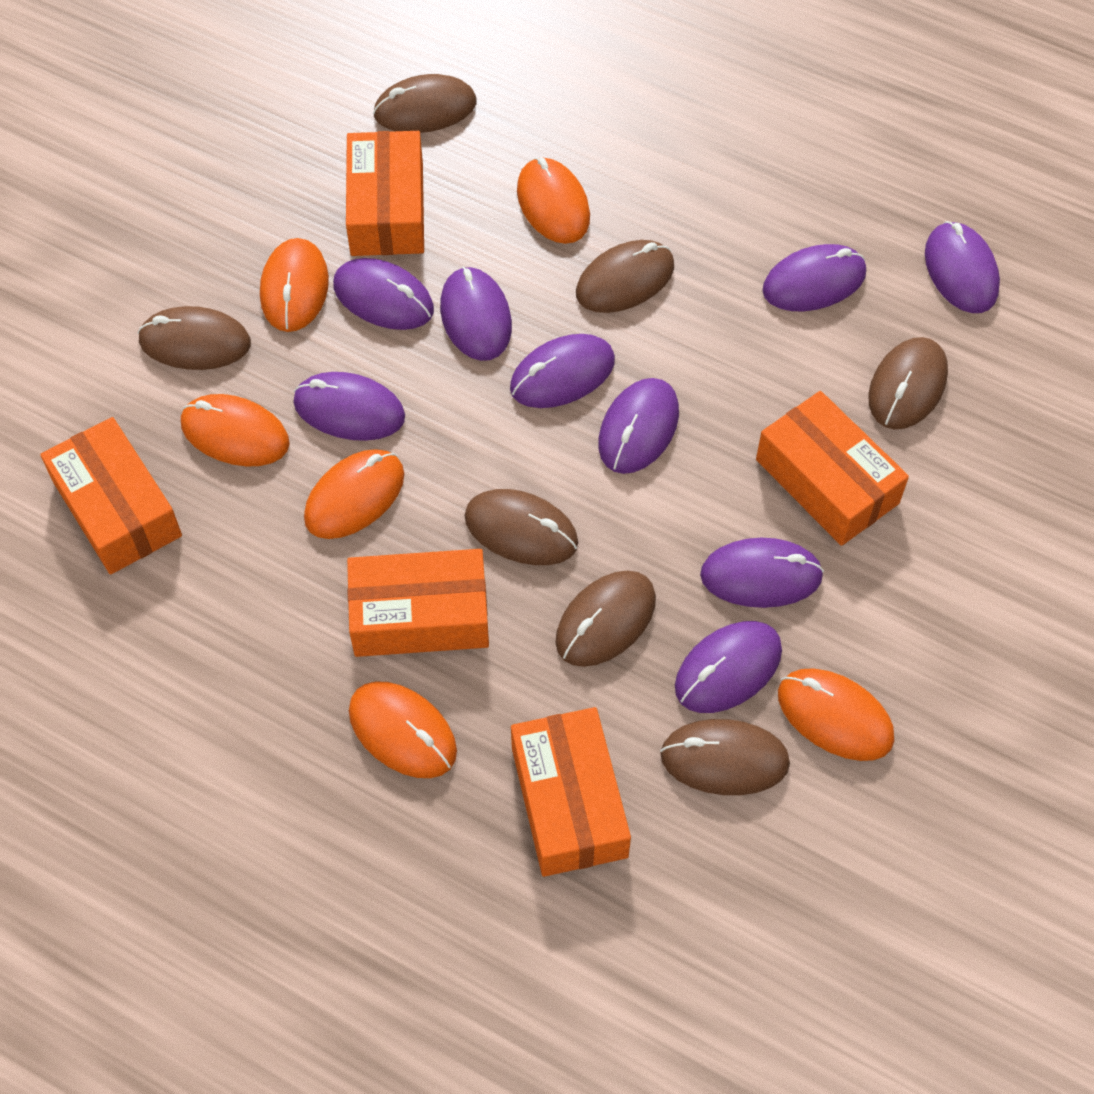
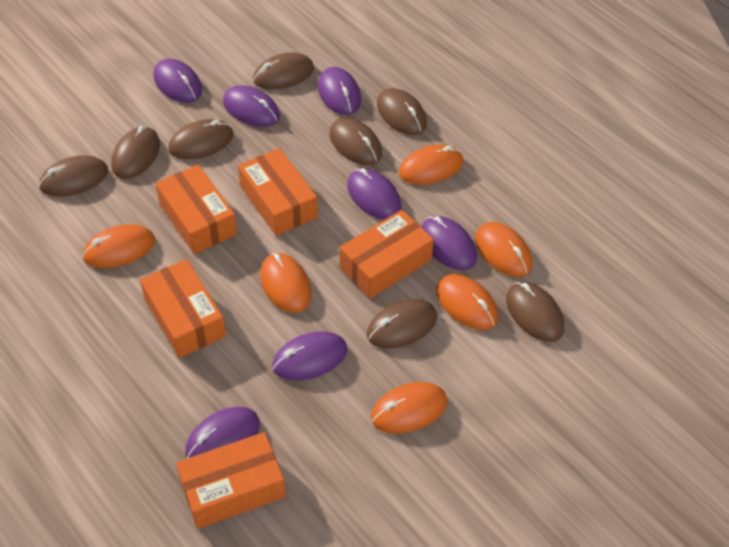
brown mouse: 7 -> 8
purple mouse: 9 -> 7

